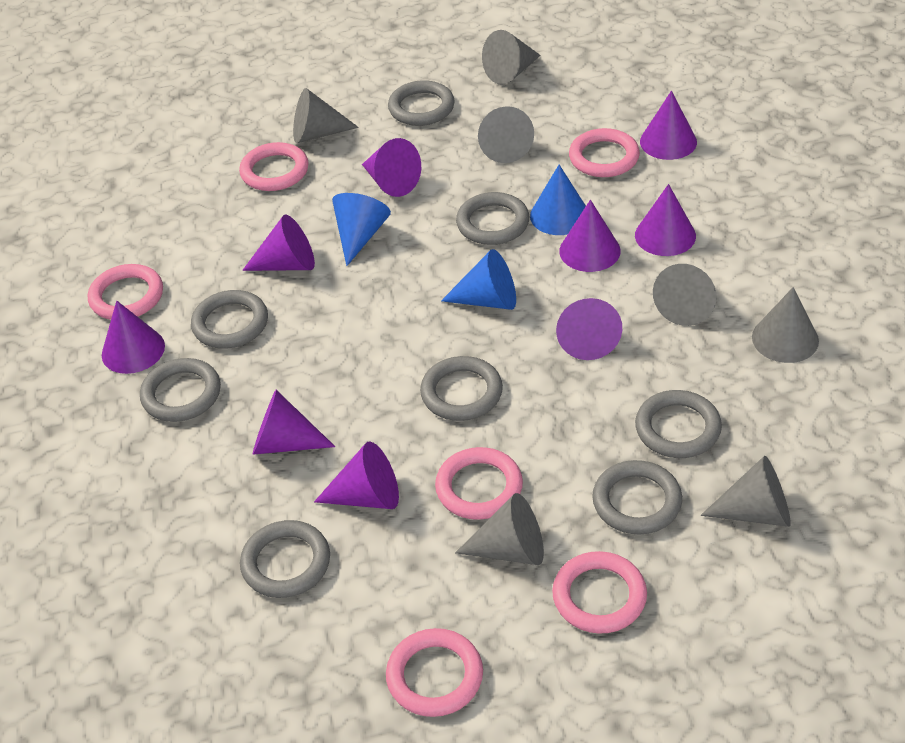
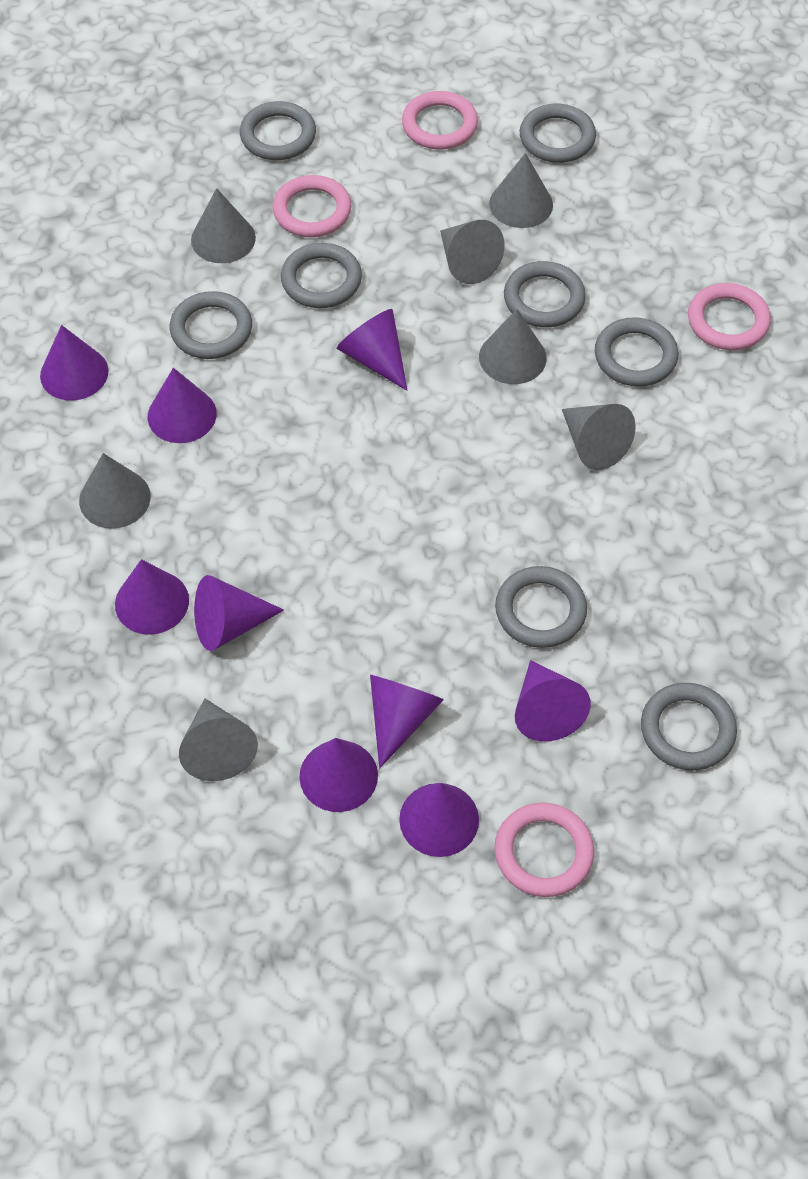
blue cone: 3 -> 0
pink ring: 6 -> 4

